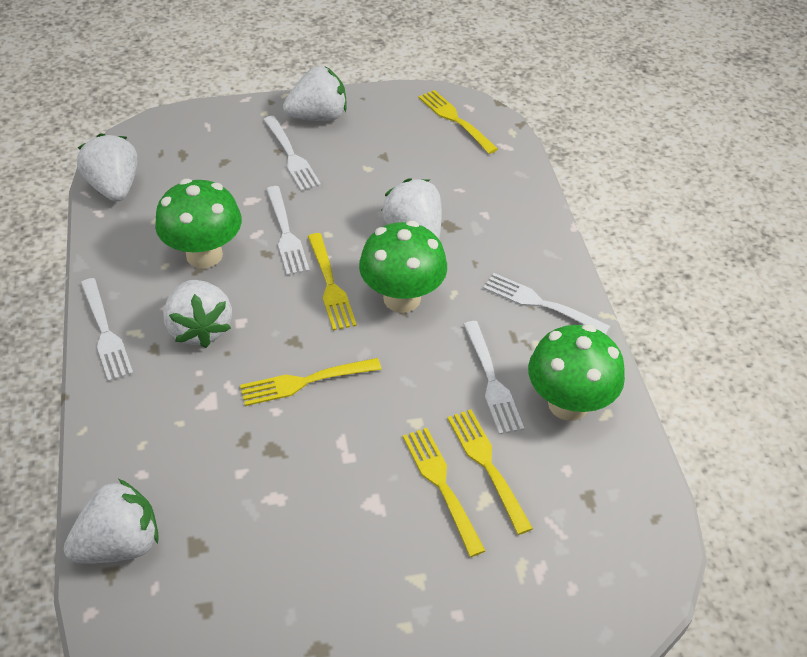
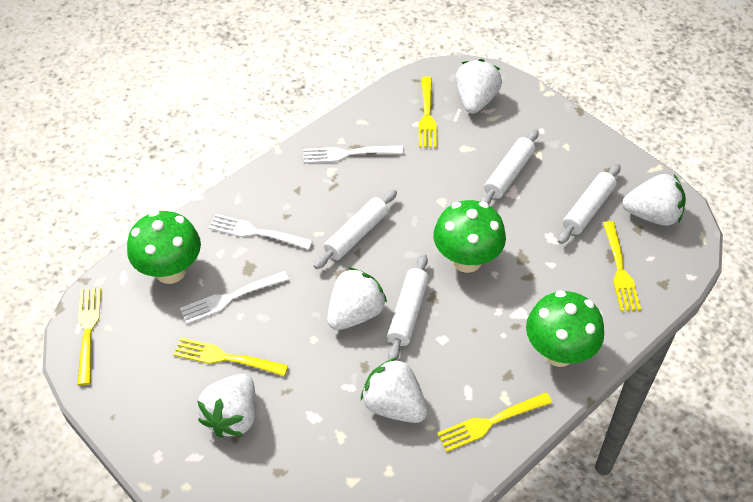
white fork: 5 -> 3
white rolling pin: 0 -> 4

